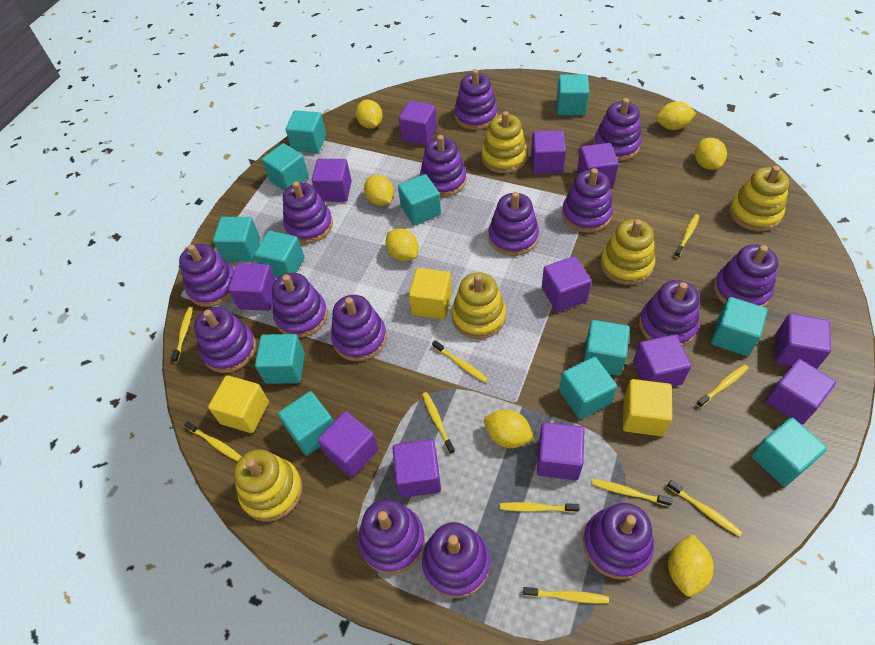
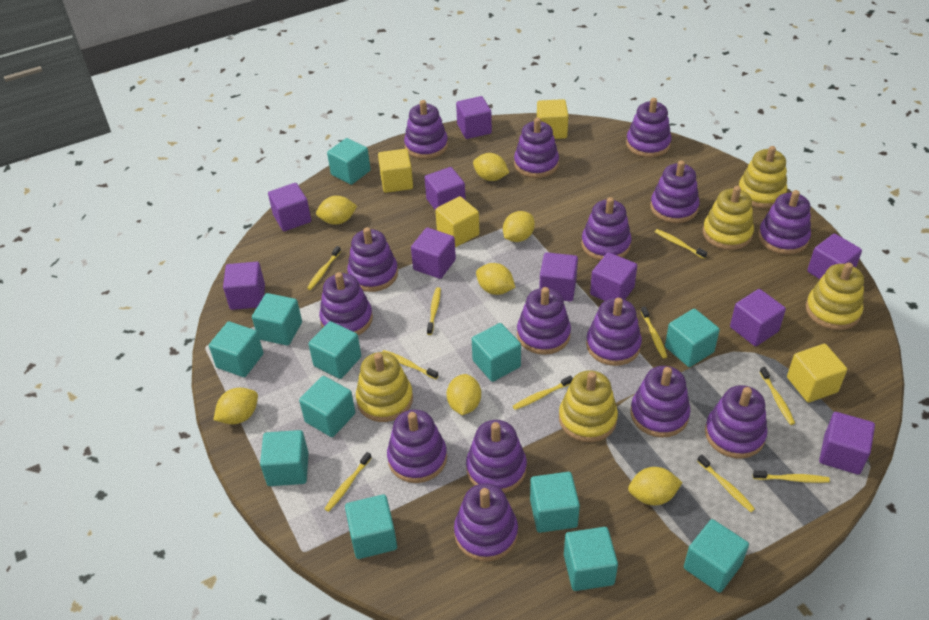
purple cube: 12 -> 10
yellow cube: 3 -> 4

